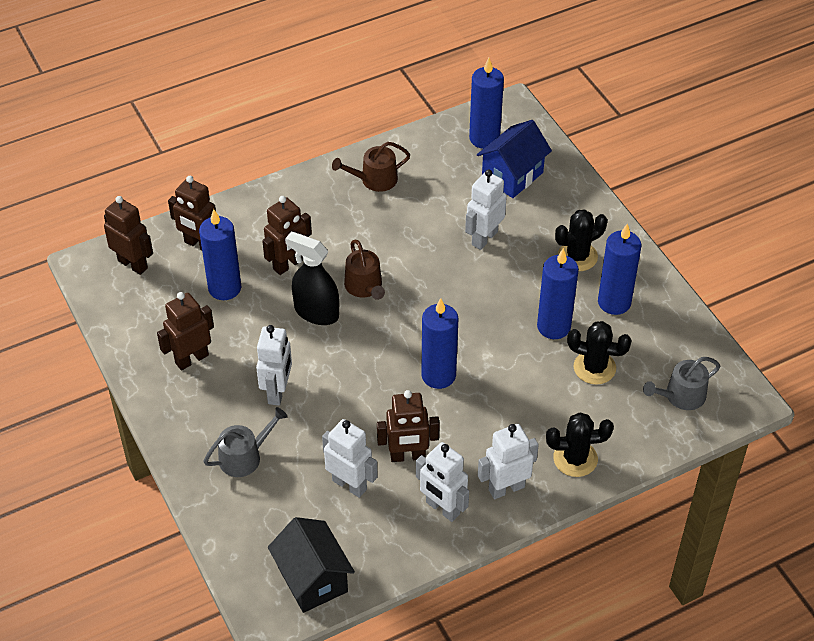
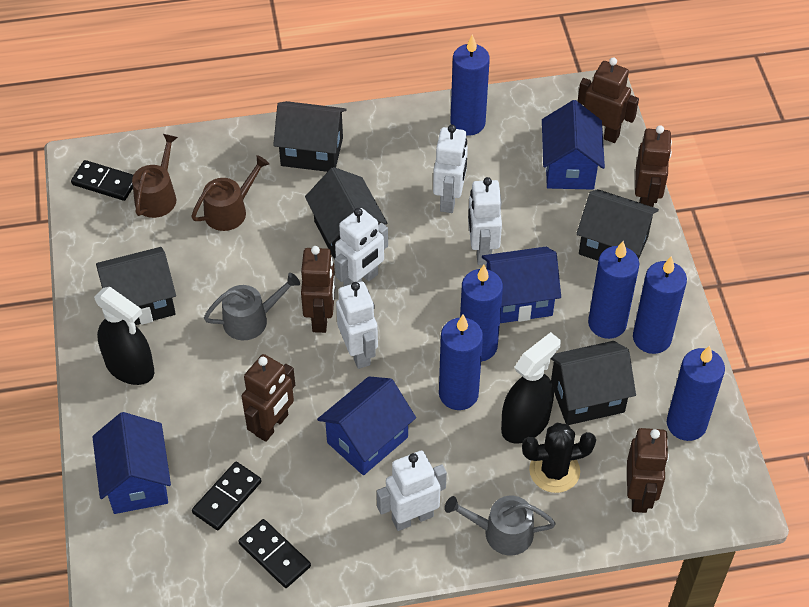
black cactus: 3 -> 1
black domino: 0 -> 3
black house: 1 -> 5
black spray bottle: 1 -> 2
blue candle: 5 -> 6
blue house: 1 -> 4

